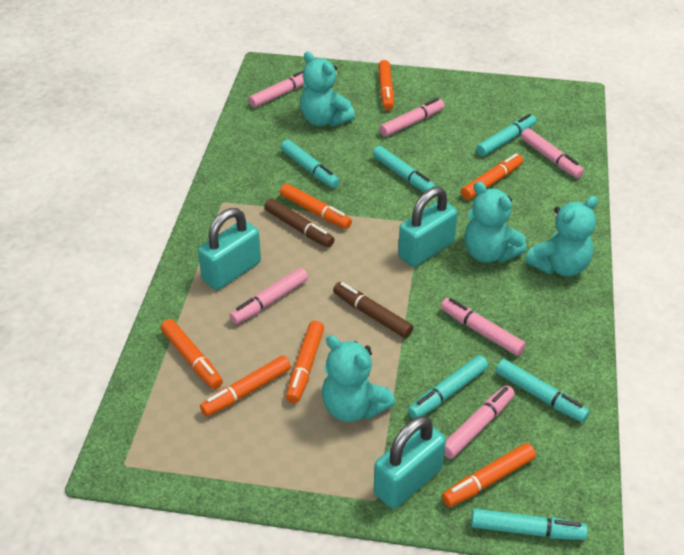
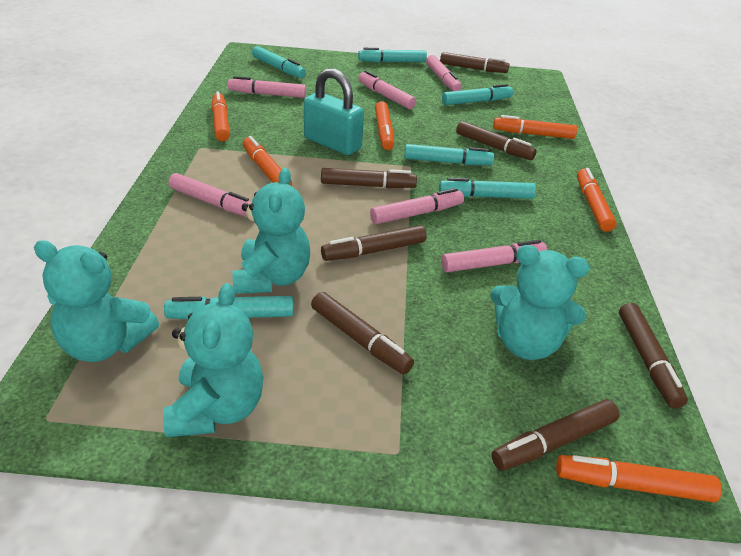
brown marker: 2 -> 7
orange marker: 7 -> 6
turquoise padlock: 3 -> 1

